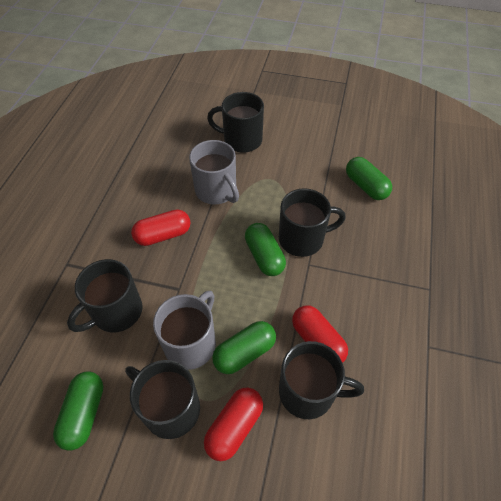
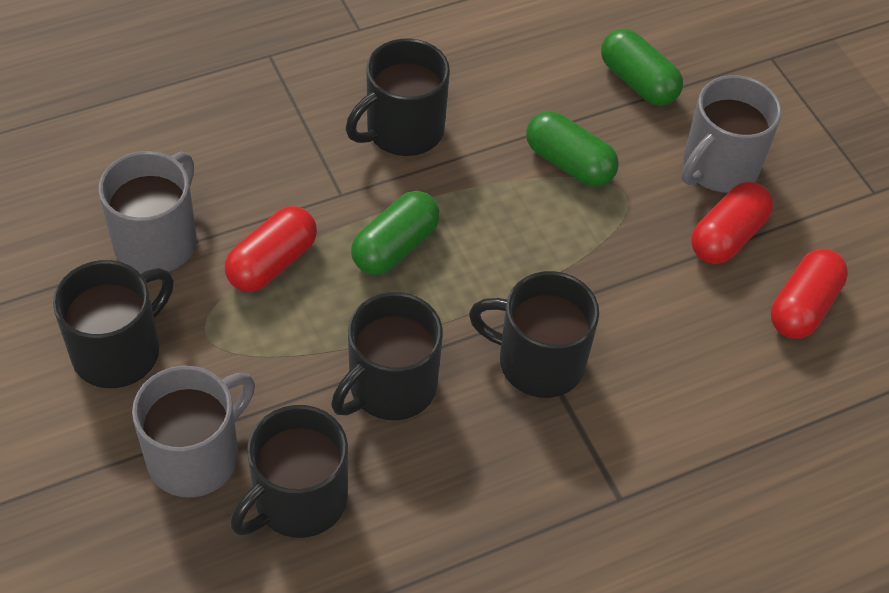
green capsule: 4 -> 3
grey mug: 2 -> 3

